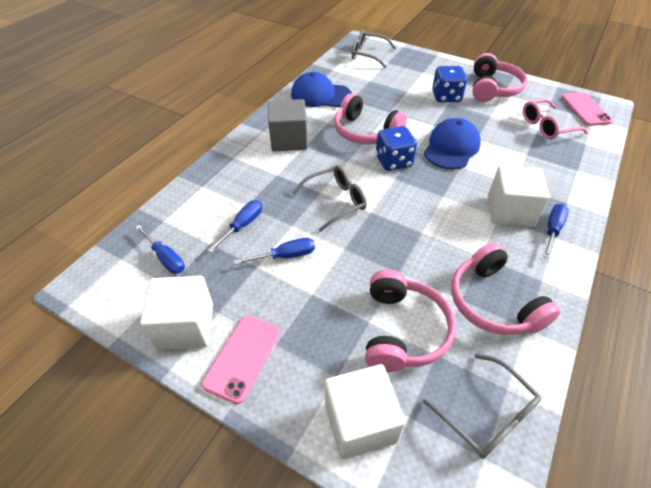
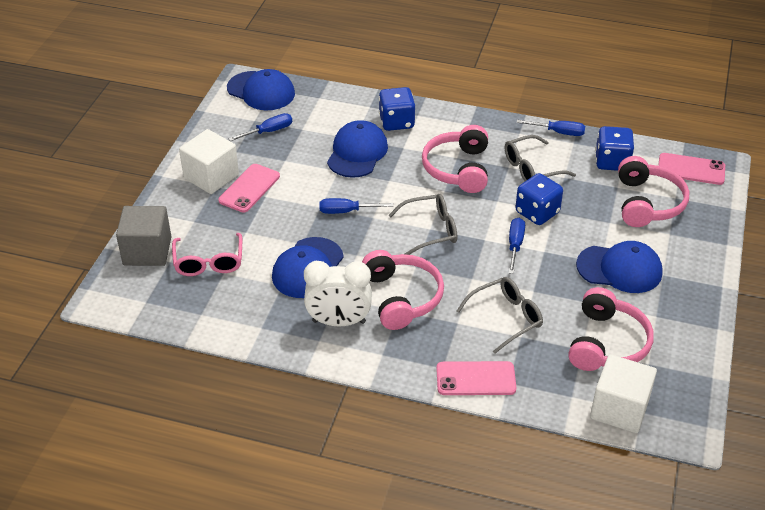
blue cap: 2 -> 4
blue dice: 2 -> 3
pink phone: 2 -> 3
white clock: 0 -> 1
white cube: 3 -> 2

